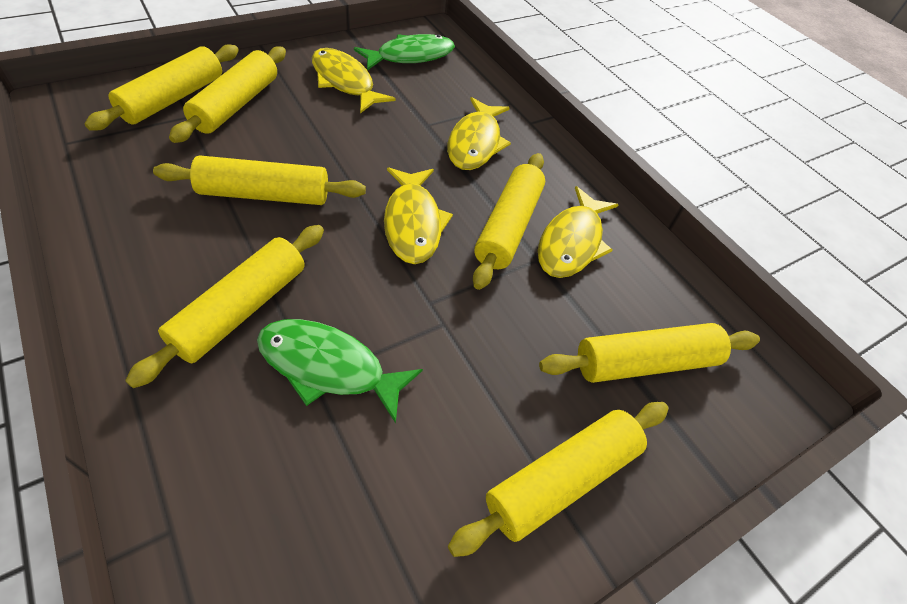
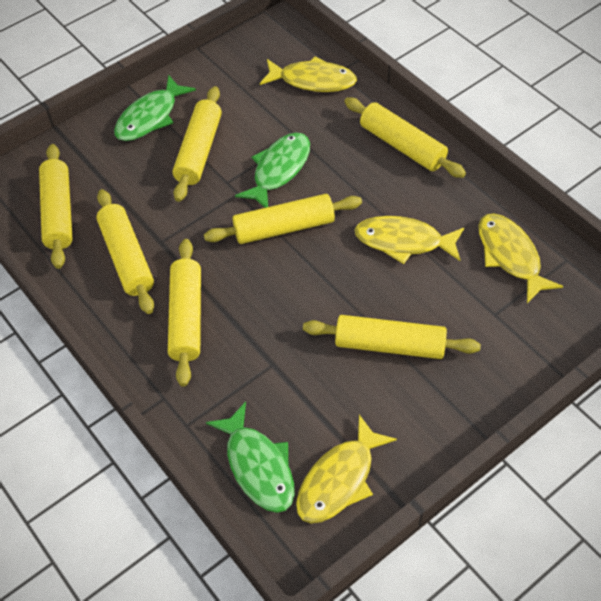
green fish: 2 -> 3

